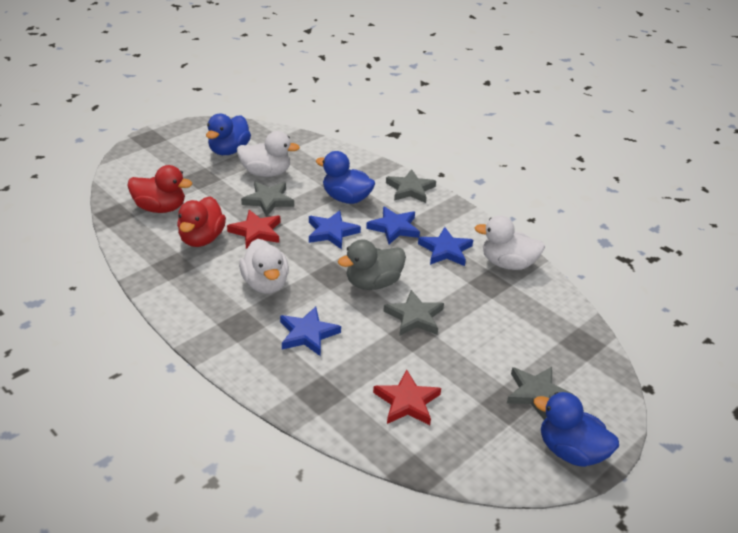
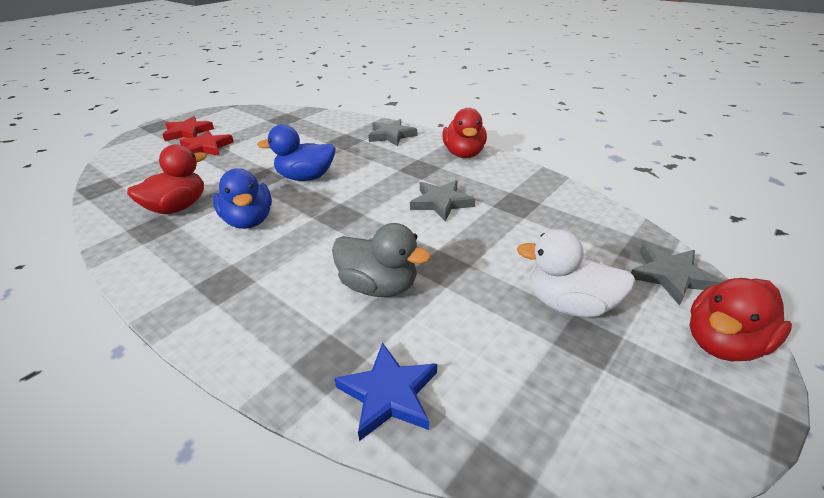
blue duck: 3 -> 2
blue star: 4 -> 1
grey star: 4 -> 3
red duck: 2 -> 3
white duck: 3 -> 1

